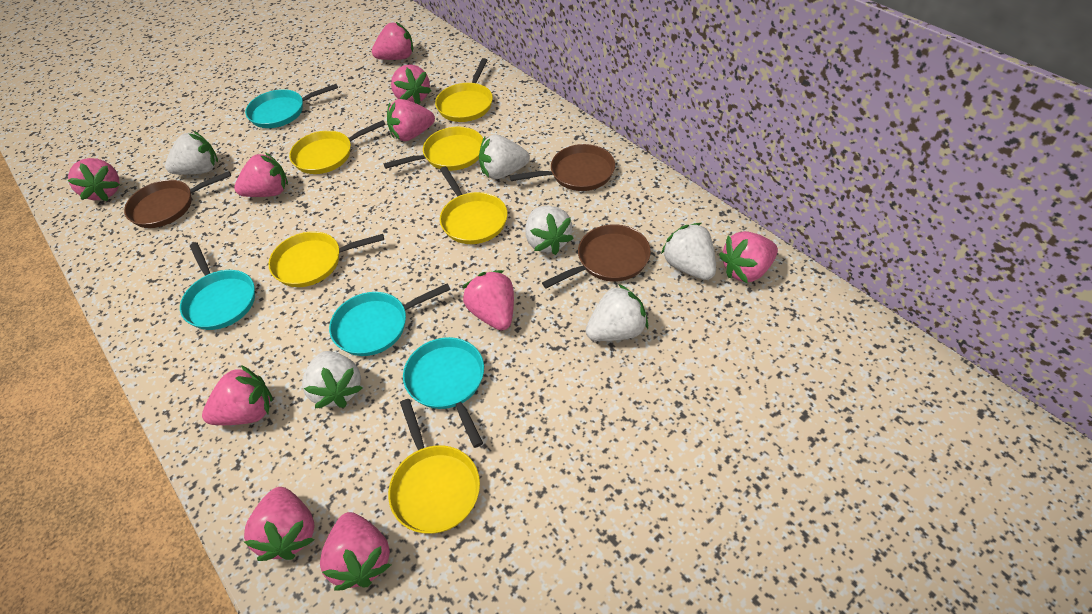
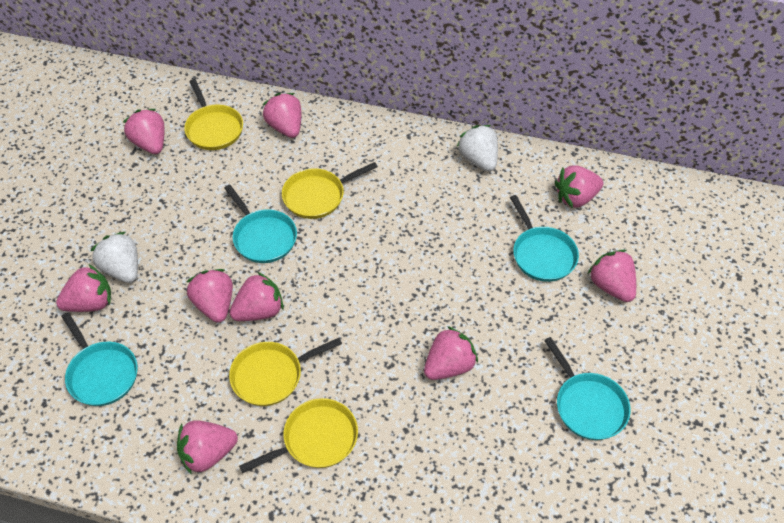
brown pan: 3 -> 0
pink strawberry: 10 -> 9
white strawberry: 6 -> 2
yellow pan: 6 -> 4

